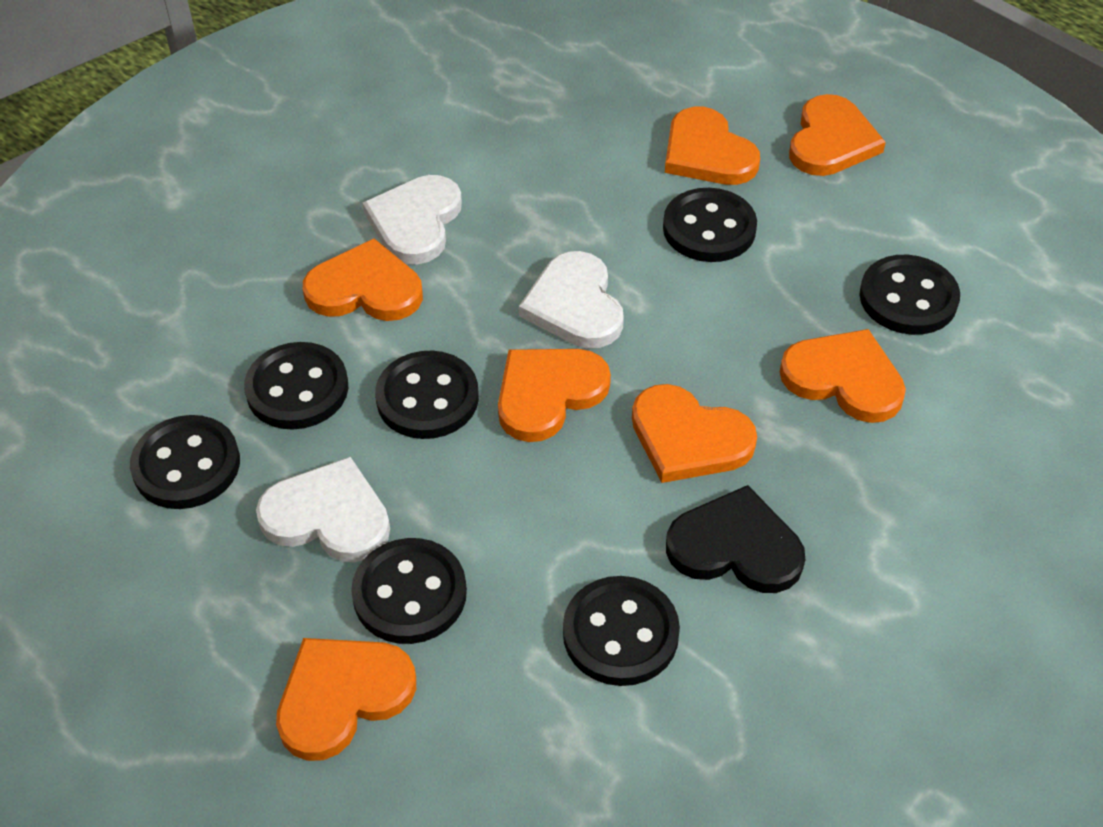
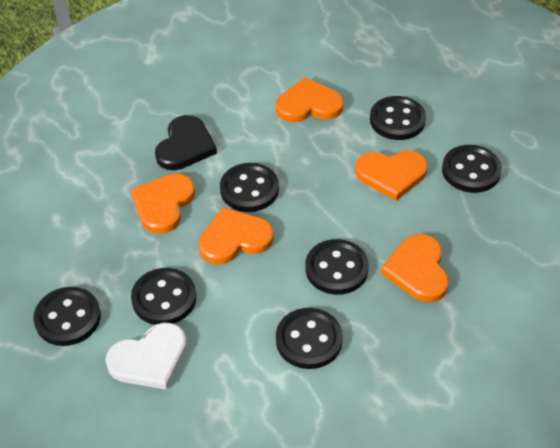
orange heart: 7 -> 5
white heart: 3 -> 1

